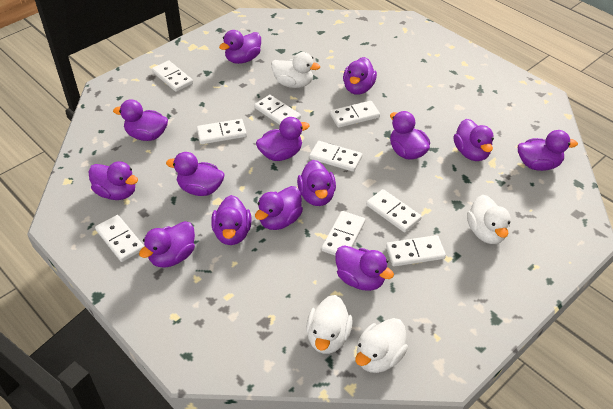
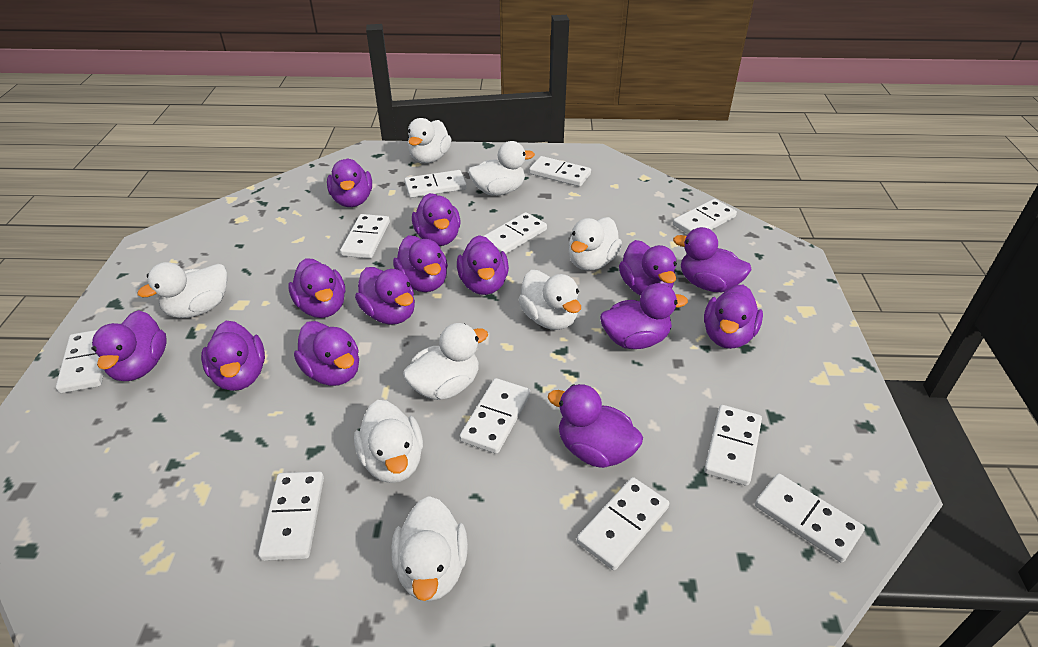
white domino: 9 -> 11
white duck: 4 -> 8

